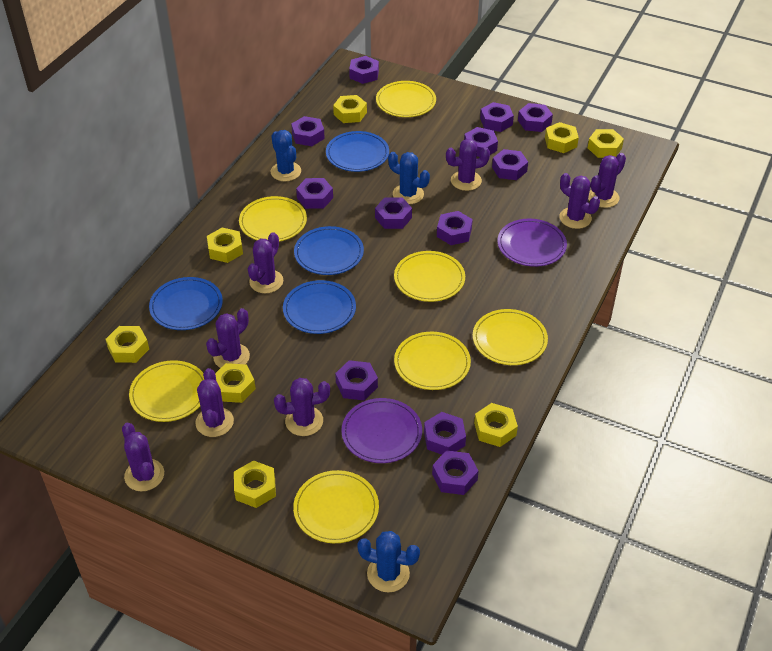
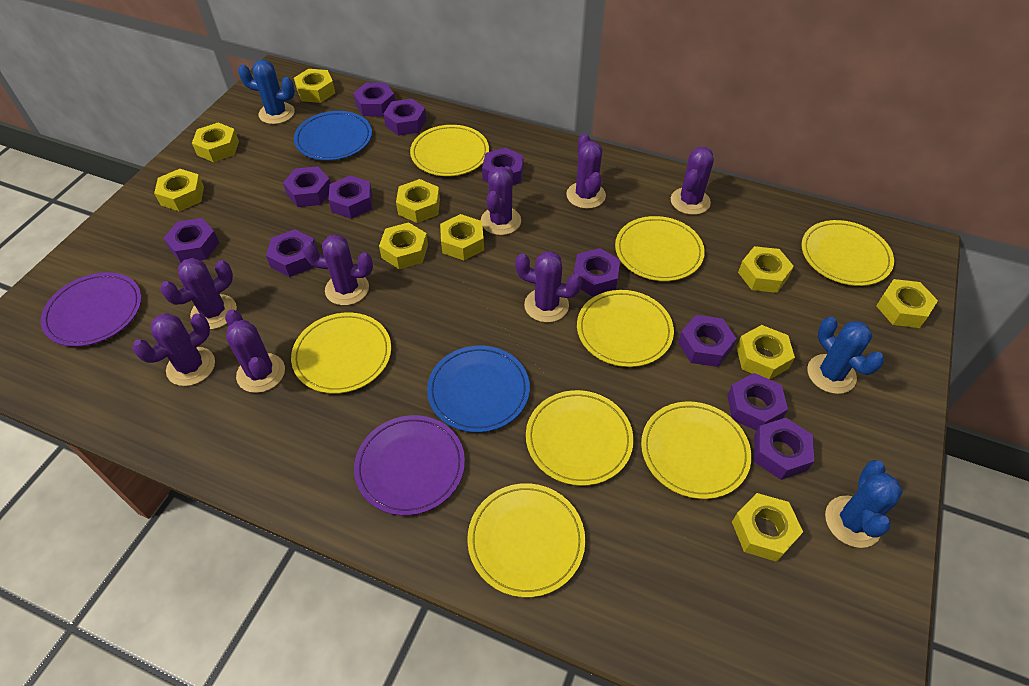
blue plate: 4 -> 2
purple nut: 12 -> 11
yellow nut: 8 -> 10
yellow plate: 7 -> 8

